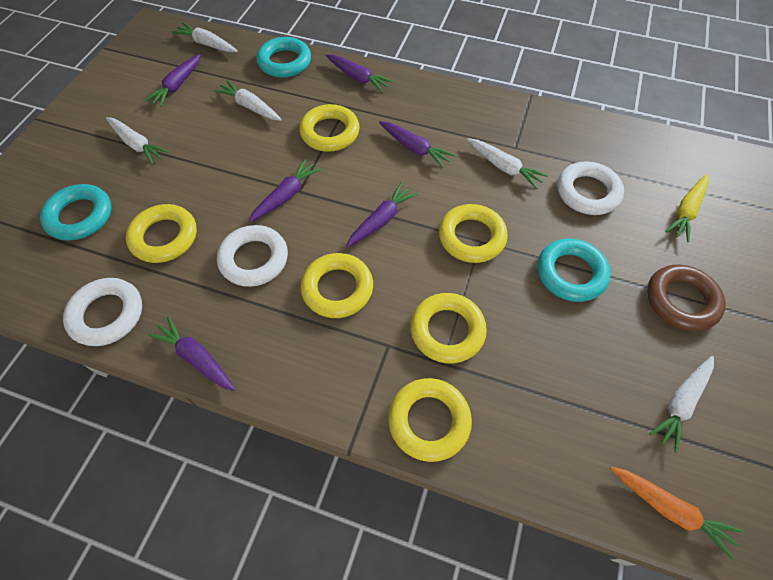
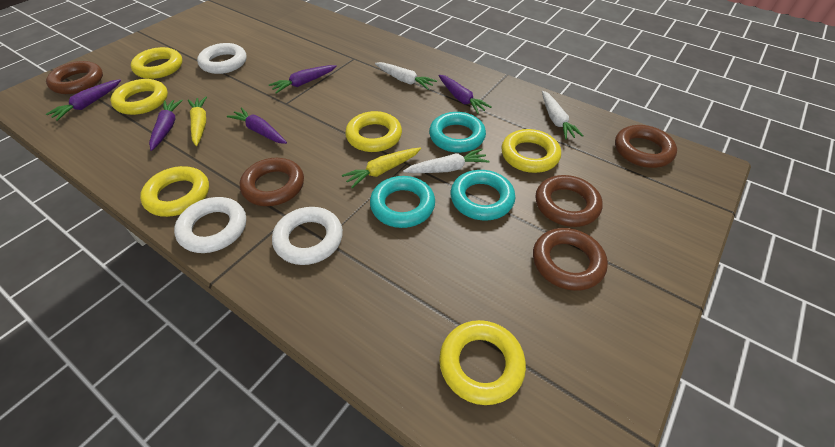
brown ring: 1 -> 5
orange carrot: 1 -> 0
purple carrot: 6 -> 5
white carrot: 5 -> 3
yellow carrot: 1 -> 2

